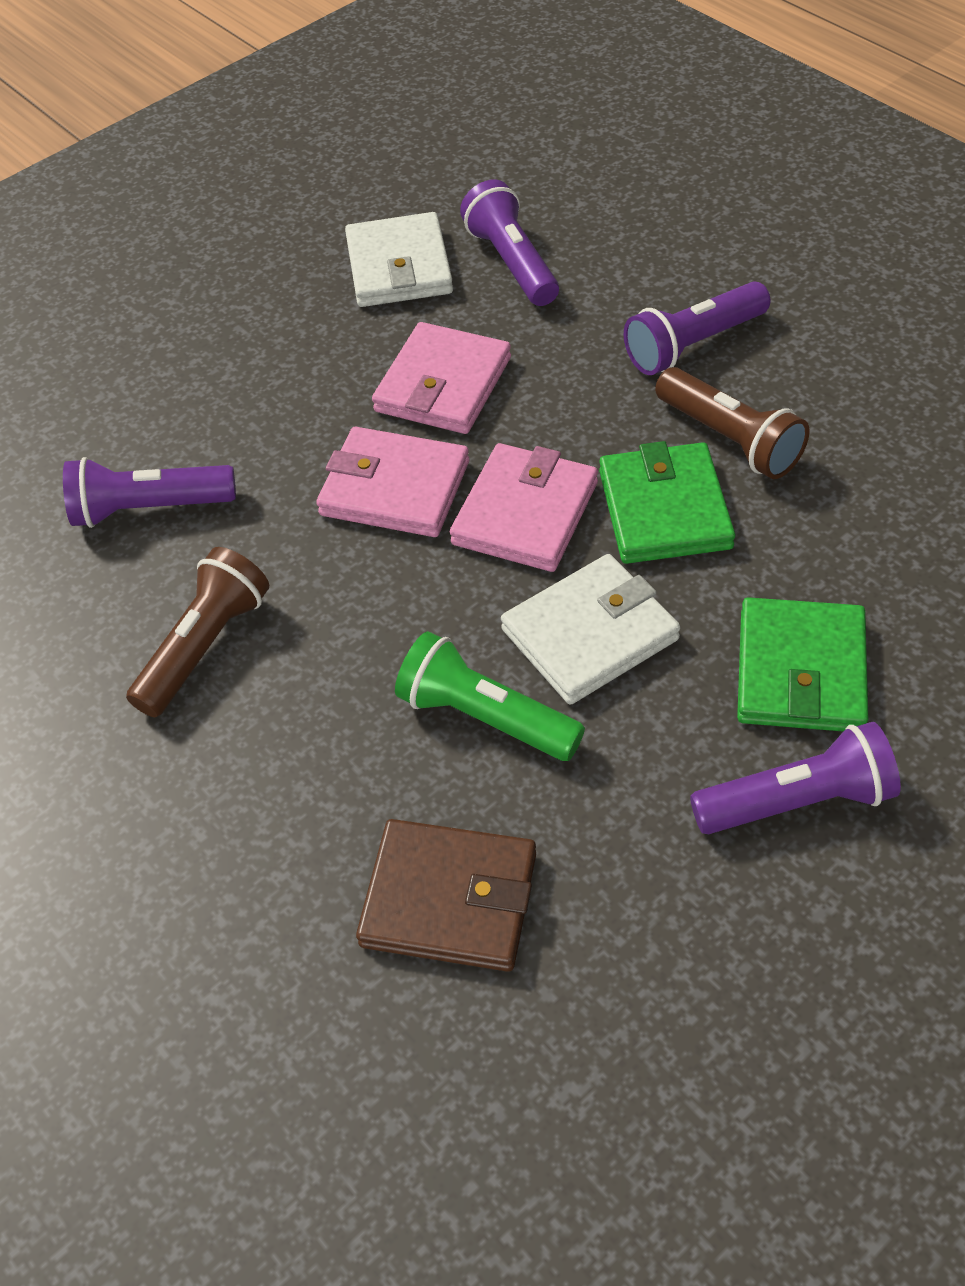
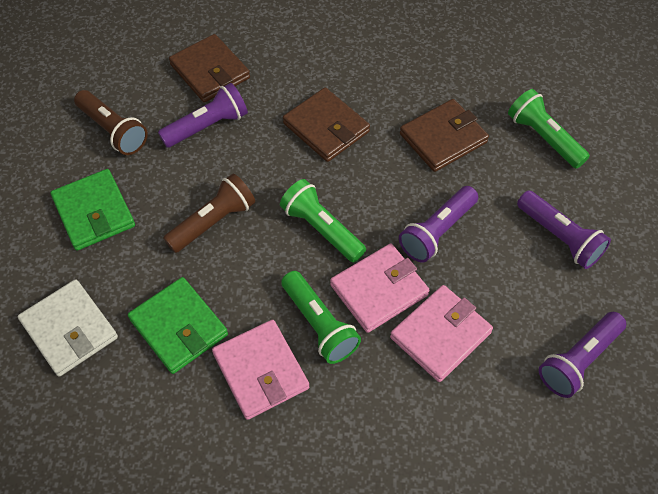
brown wallet: 1 -> 3
green flashlight: 1 -> 3
white wallet: 2 -> 1

